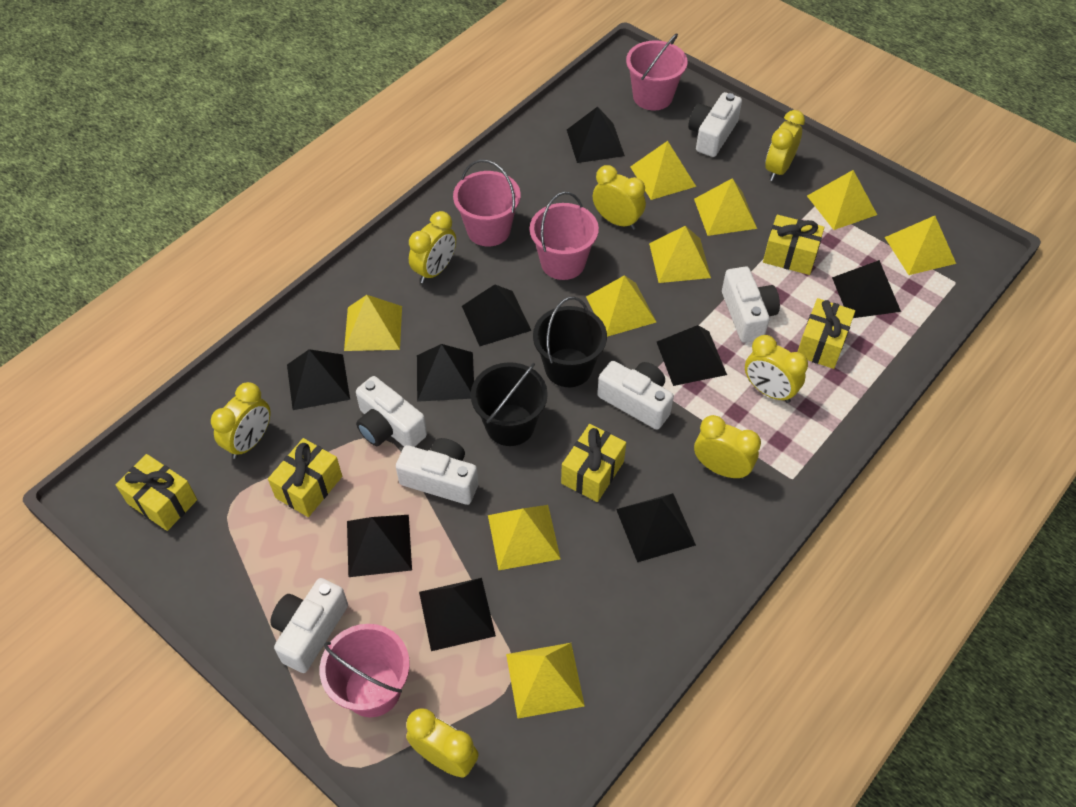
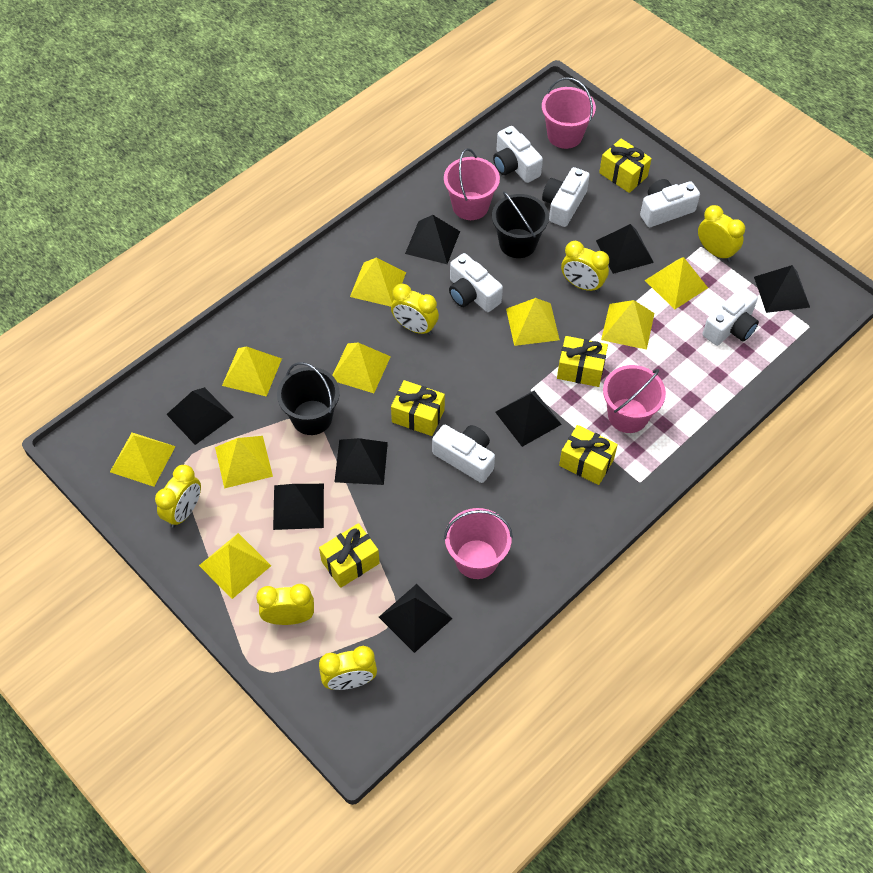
black pyramid: 9 -> 8
yellow clock: 7 -> 6

